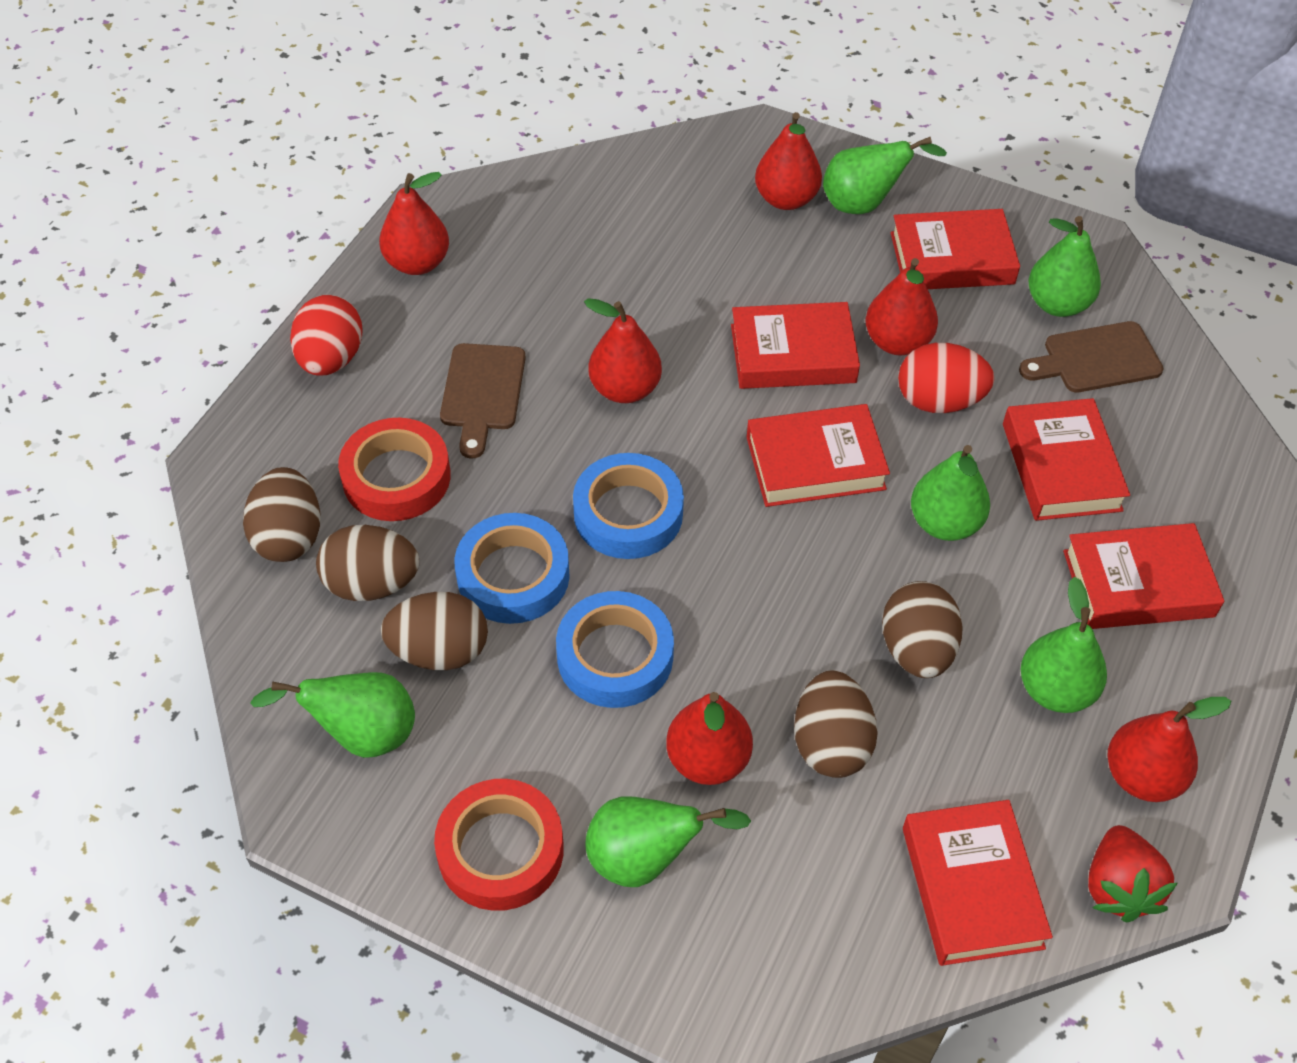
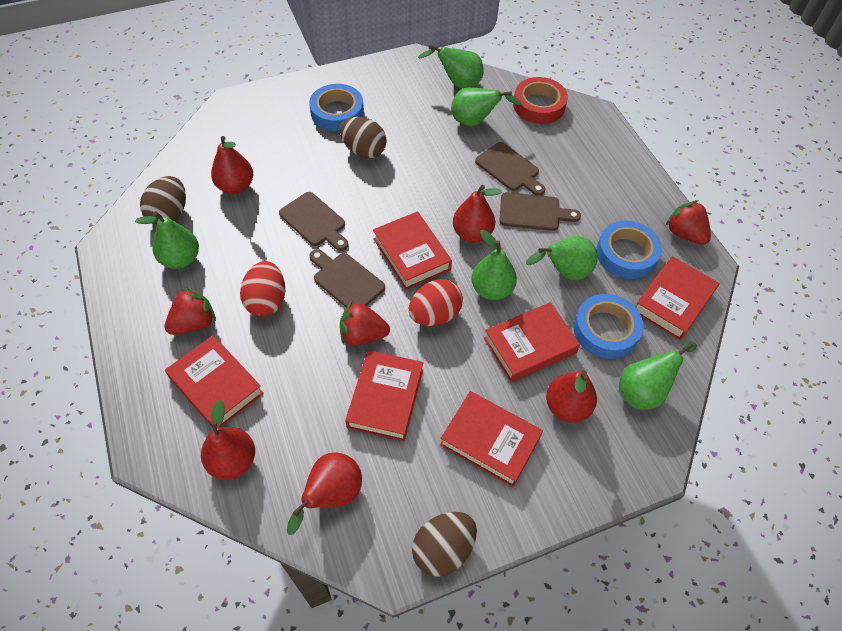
brown cutting board: 2 -> 4
brown egg: 5 -> 3
red pear: 6 -> 5
red strawberry: 1 -> 3
red tape: 2 -> 1

